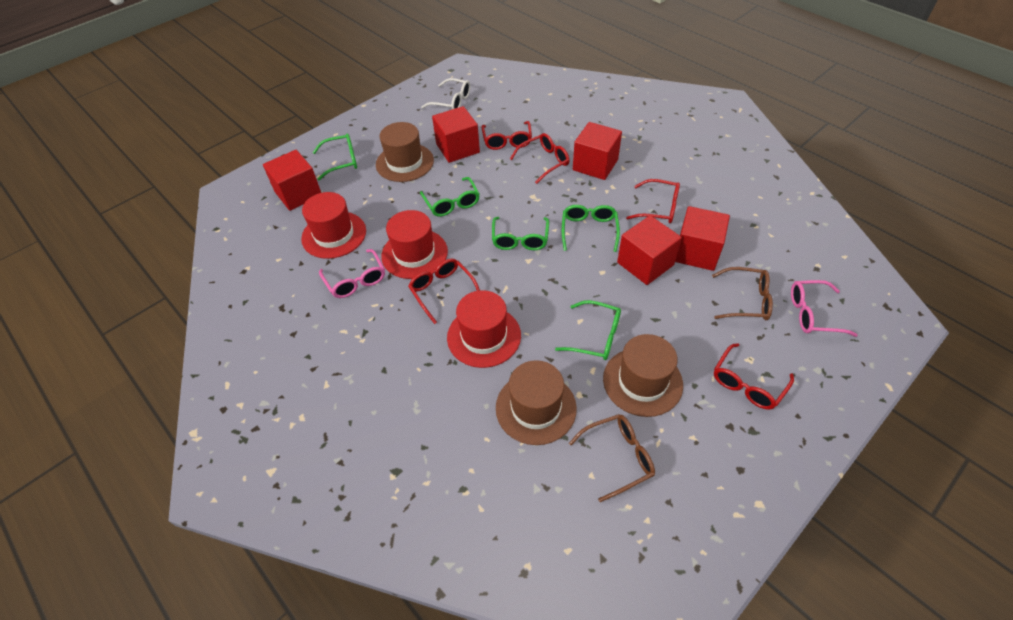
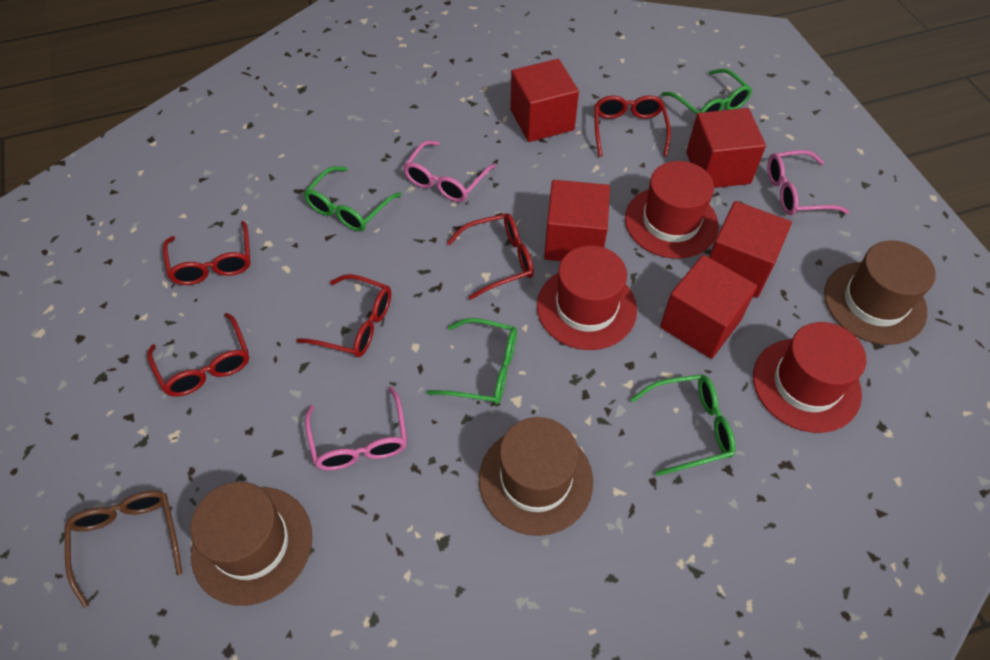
brown glasses: 2 -> 1
green glasses: 5 -> 4
pink glasses: 2 -> 3
white glasses: 1 -> 0

